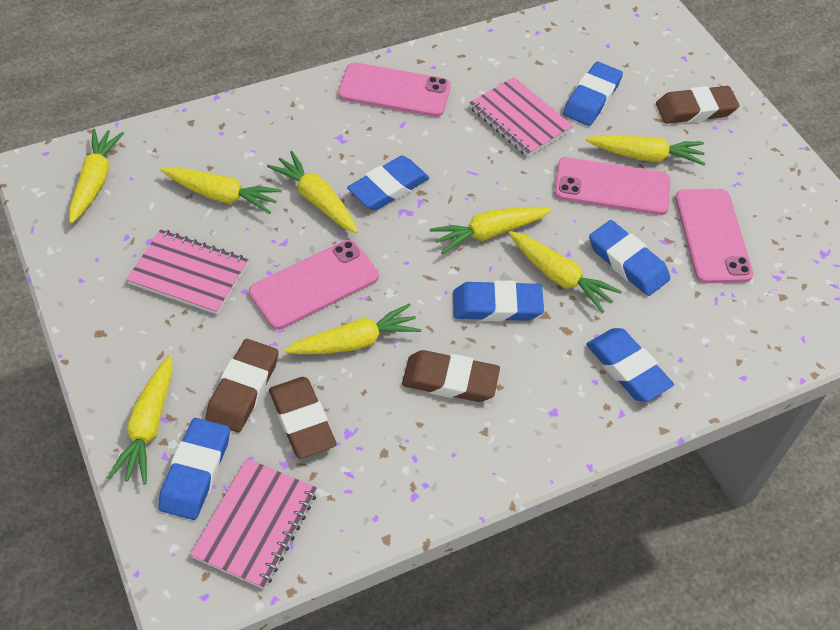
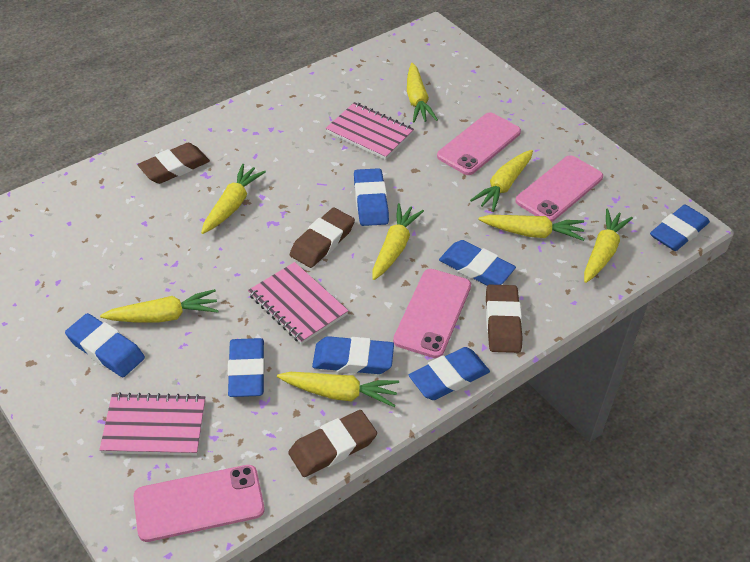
blue eraser: 6 -> 7

